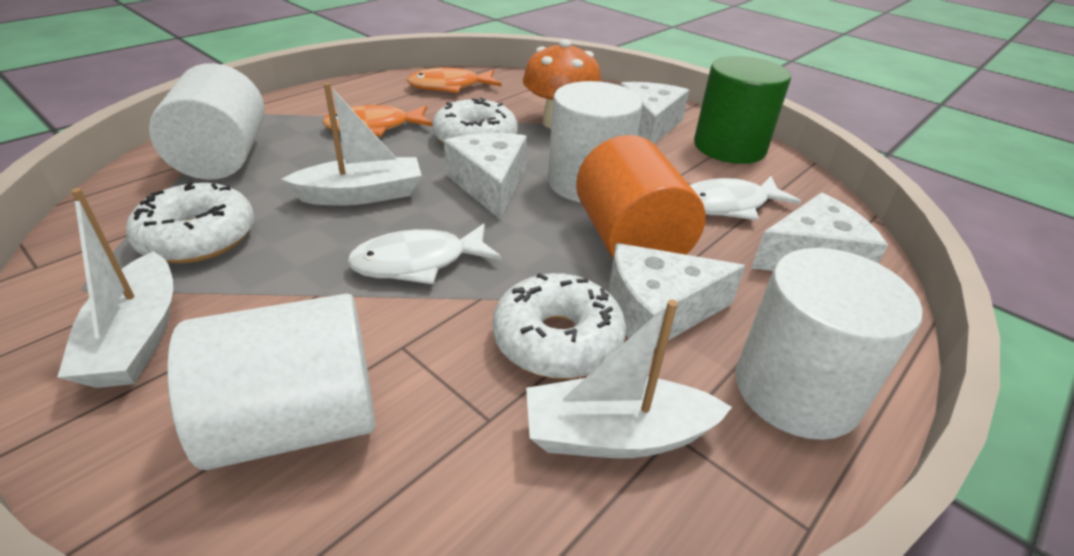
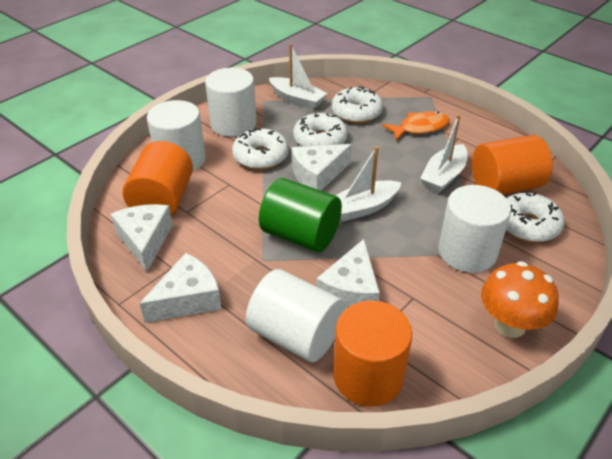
orange cylinder: 1 -> 3
orange fish: 2 -> 1
white donut: 3 -> 4
white fish: 2 -> 0

